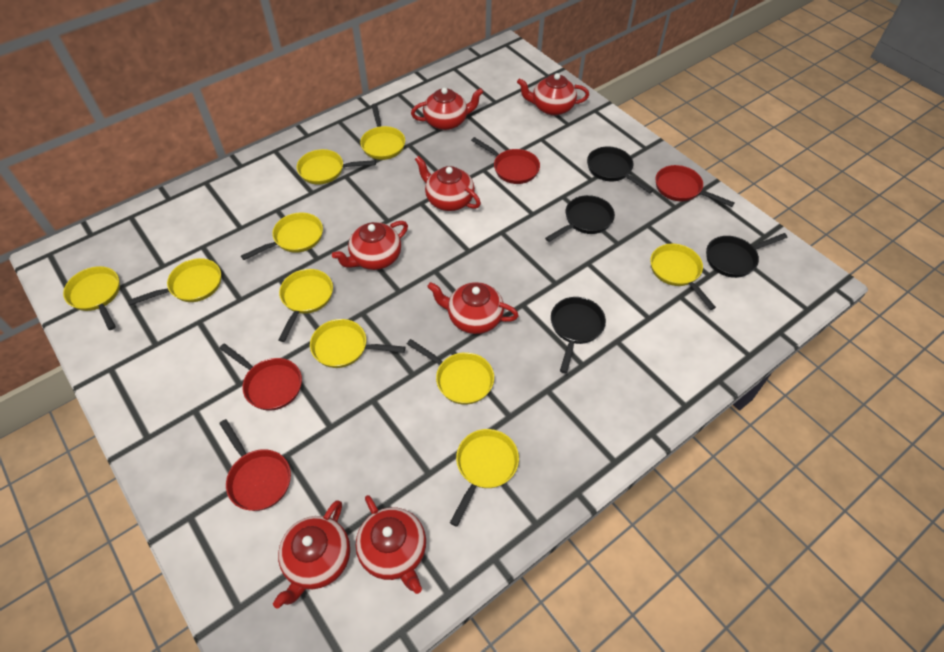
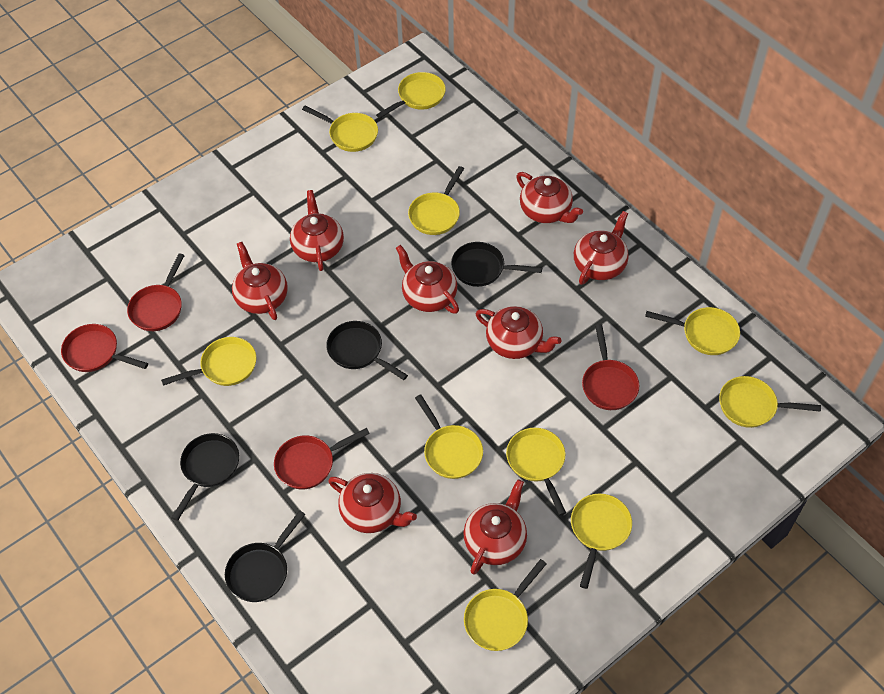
red teapot: 7 -> 8

